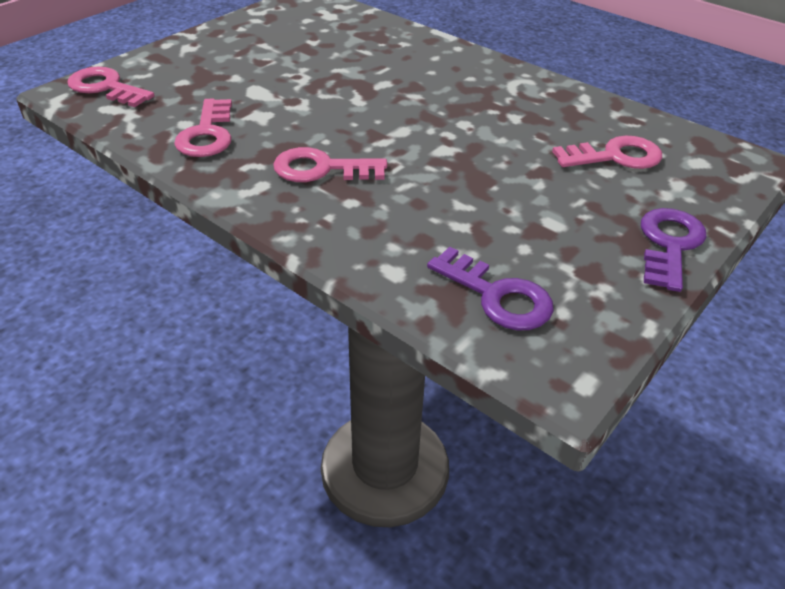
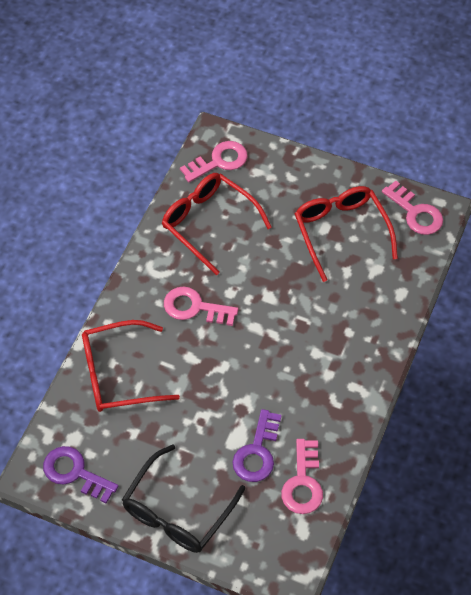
black glasses: 0 -> 1
red glasses: 0 -> 3

